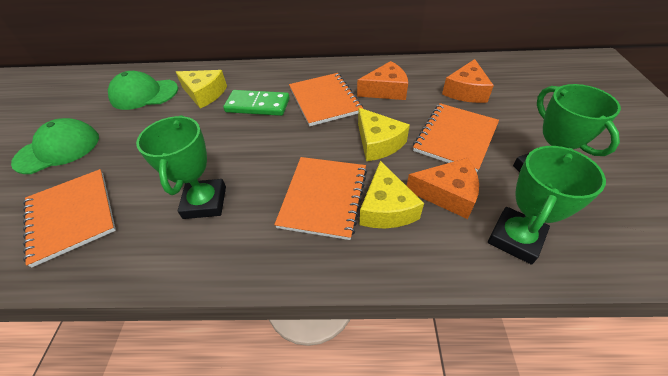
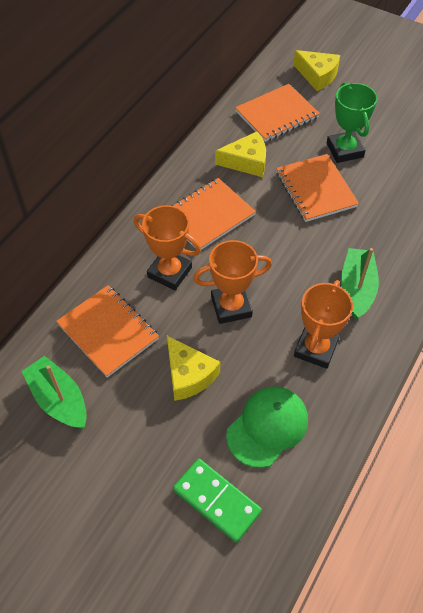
green boat: 0 -> 2
green cap: 2 -> 1
green trophy: 3 -> 1
orange cheese: 3 -> 0
orange trophy: 0 -> 3

